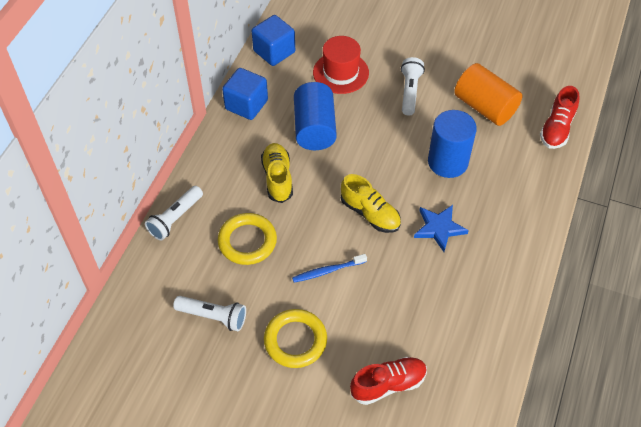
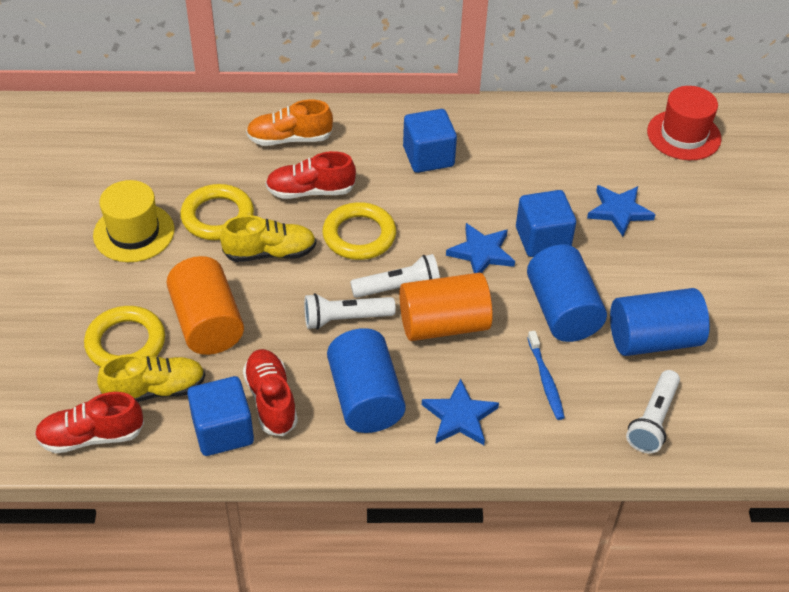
blue cube: 2 -> 3
blue cylinder: 2 -> 3
blue star: 1 -> 3
orange cylinder: 1 -> 2
orange shoe: 0 -> 1
red shoe: 2 -> 3
yellow hat: 0 -> 1
yellow ring: 2 -> 3

